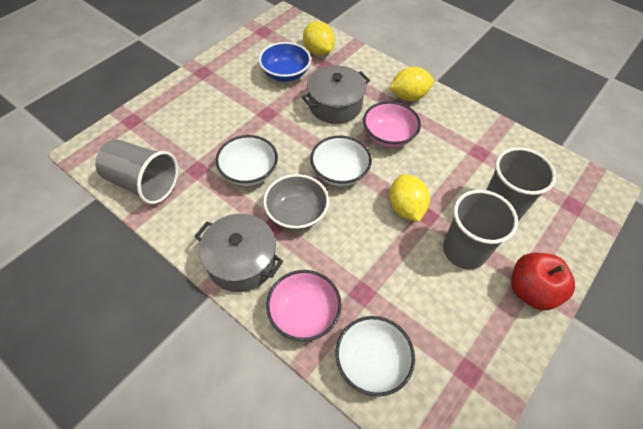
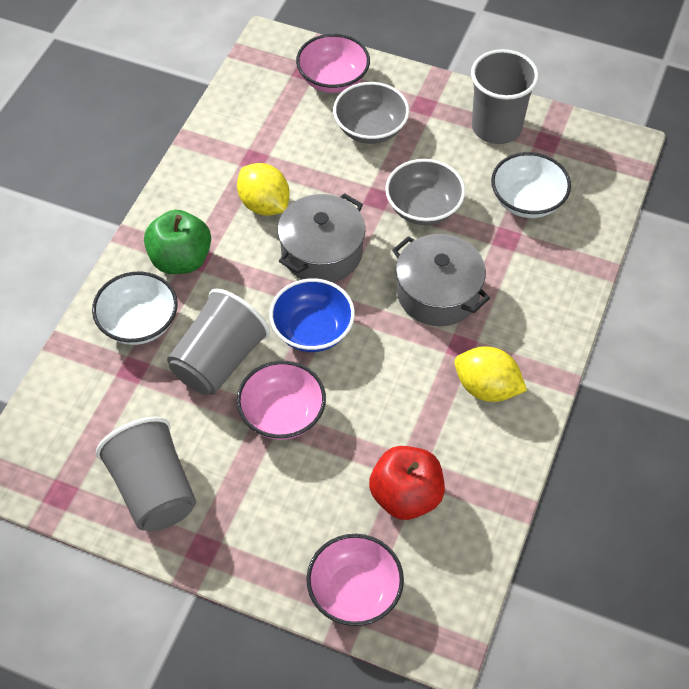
green apple: 0 -> 1
grey bowl: 1 -> 2
pink bowl: 2 -> 3
white bowl: 3 -> 2
yellow lemon: 3 -> 2

